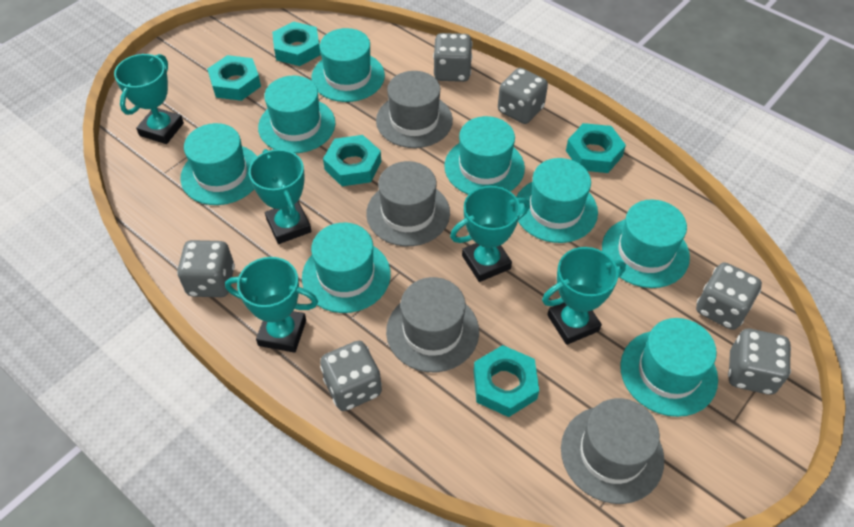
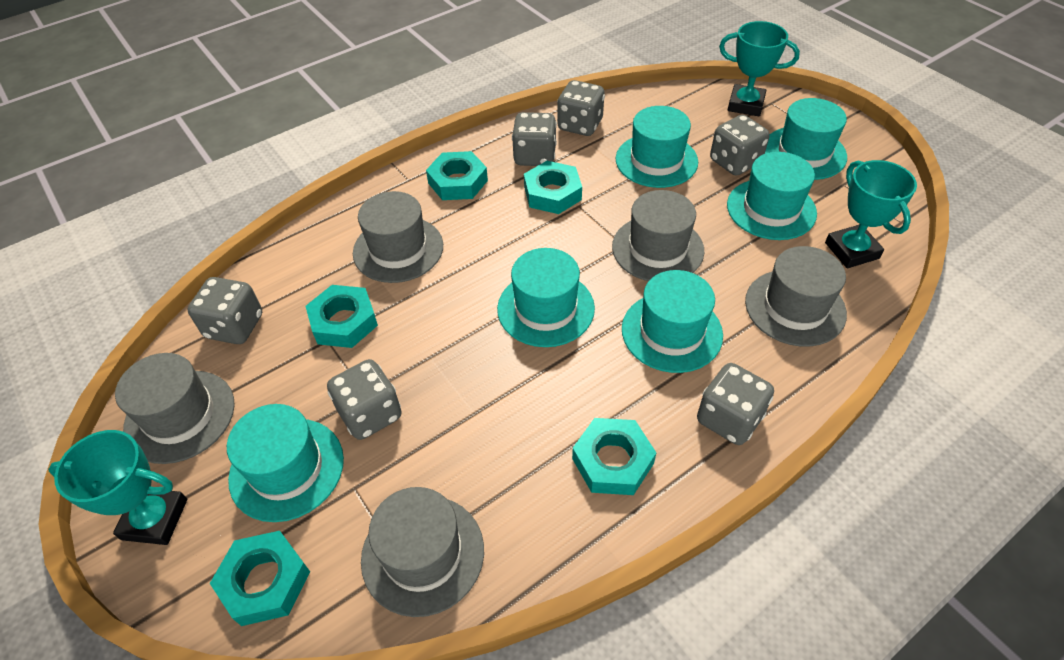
grey hat: 4 -> 5
turquoise hat: 8 -> 6
turquoise trophy: 5 -> 3

